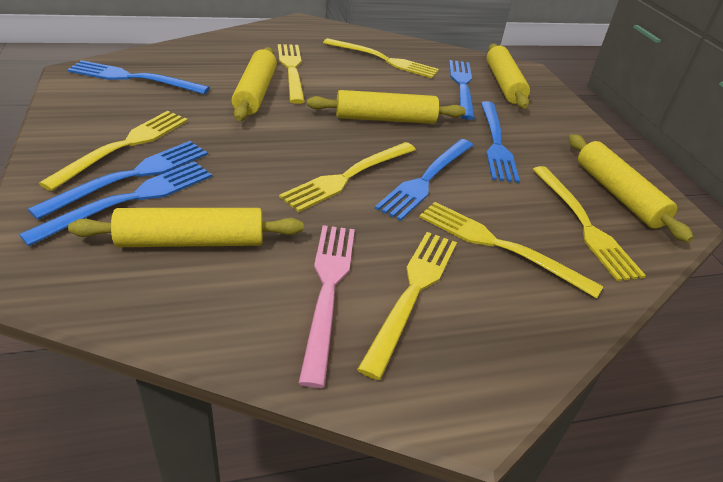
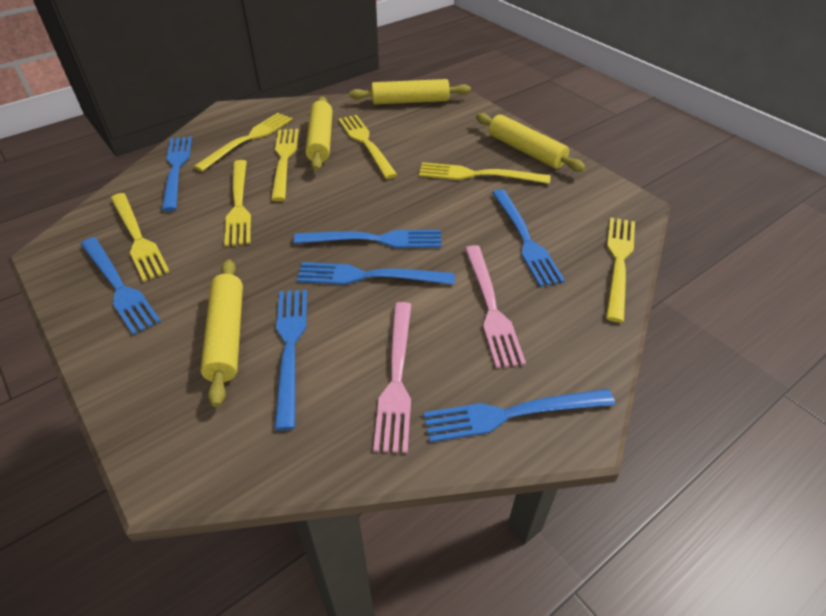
blue fork: 6 -> 7
pink fork: 1 -> 2
yellow rolling pin: 5 -> 4

